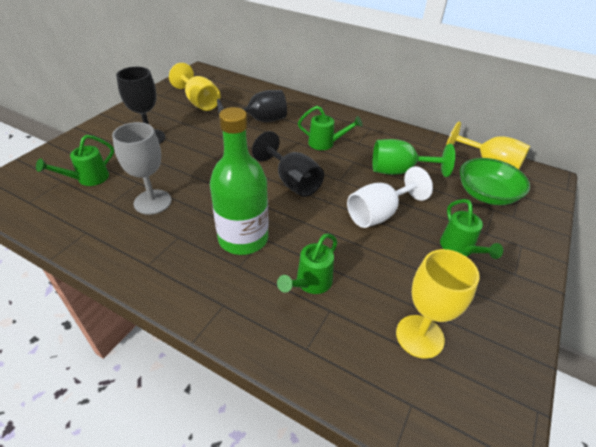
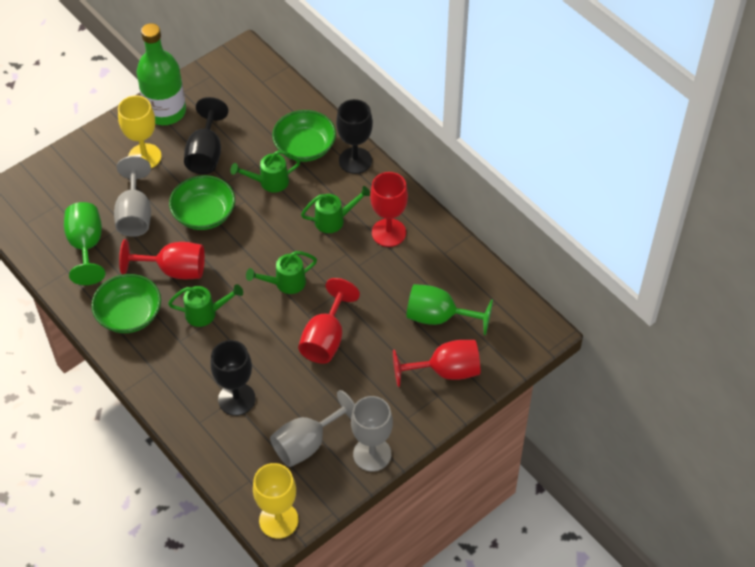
green bowl: 1 -> 3
green goblet: 1 -> 2
grey goblet: 1 -> 3
red goblet: 0 -> 4
white goblet: 1 -> 0
yellow goblet: 3 -> 2

